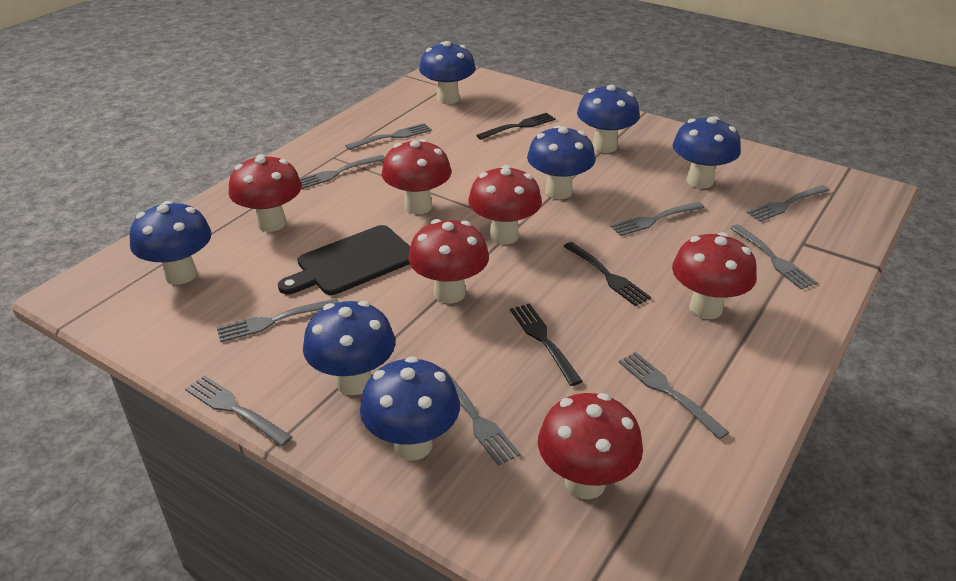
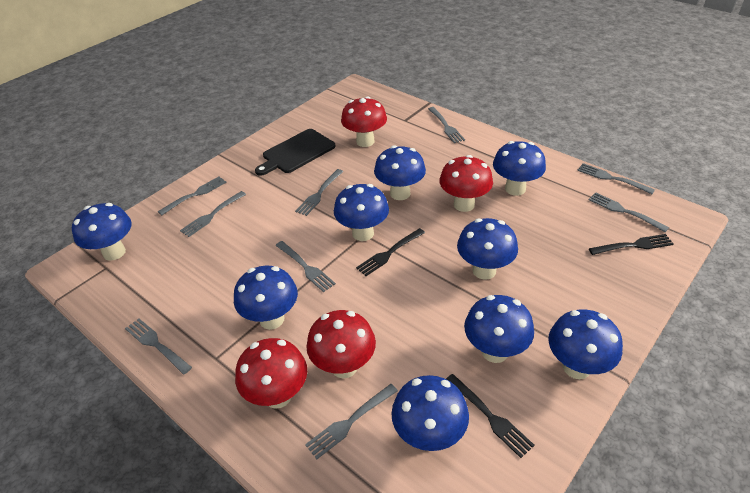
blue mushroom: 7 -> 9
red mushroom: 6 -> 4

